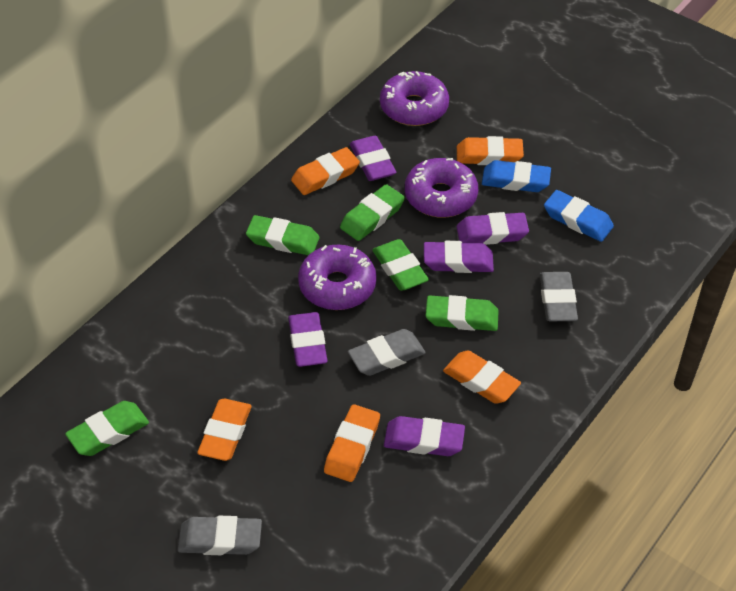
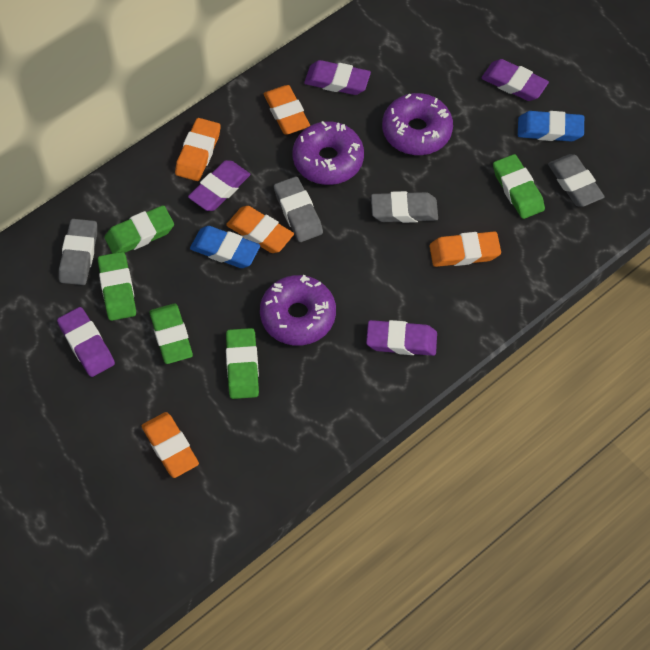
grey eraser: 3 -> 4

